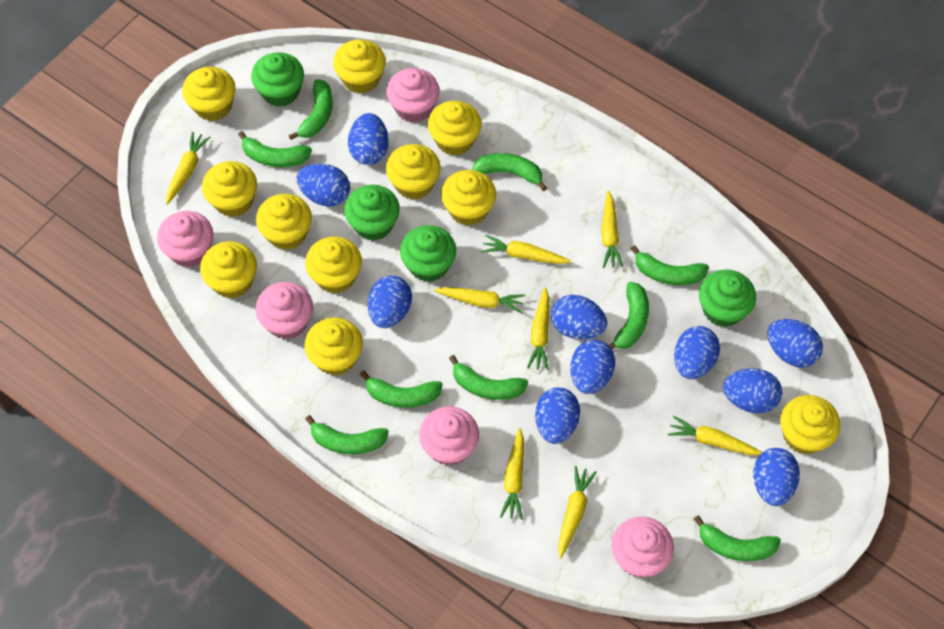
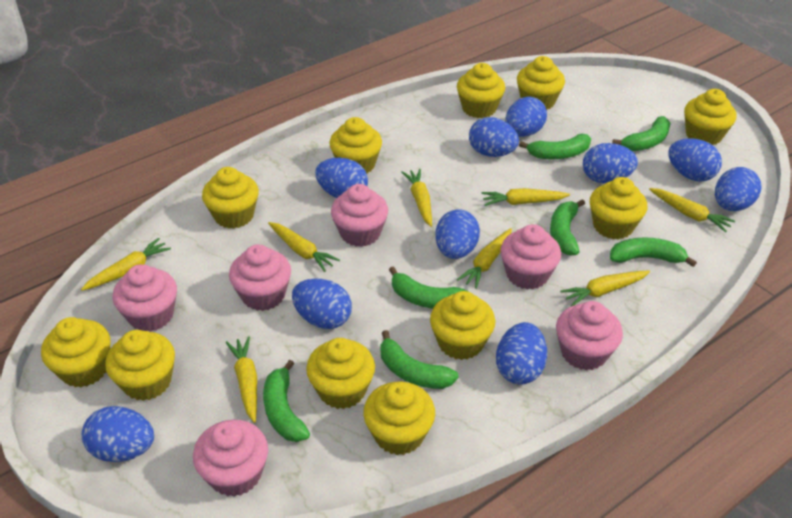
green banana: 9 -> 7
green cupcake: 4 -> 0
pink cupcake: 5 -> 6

